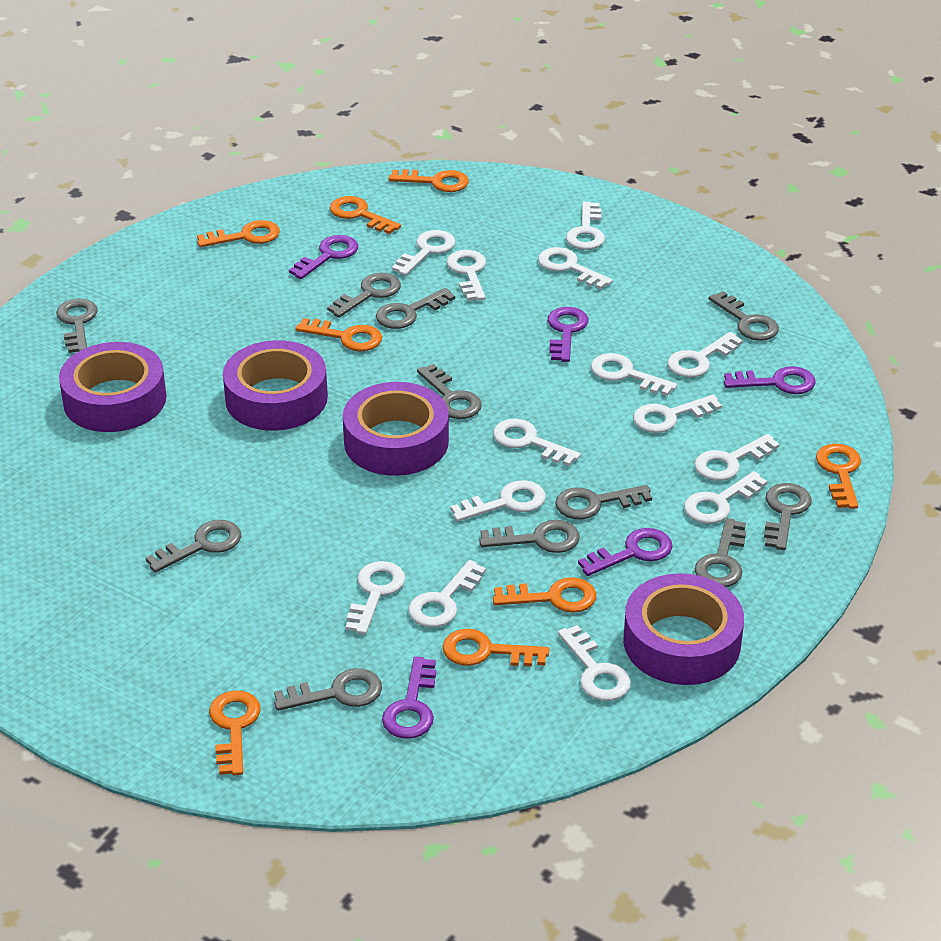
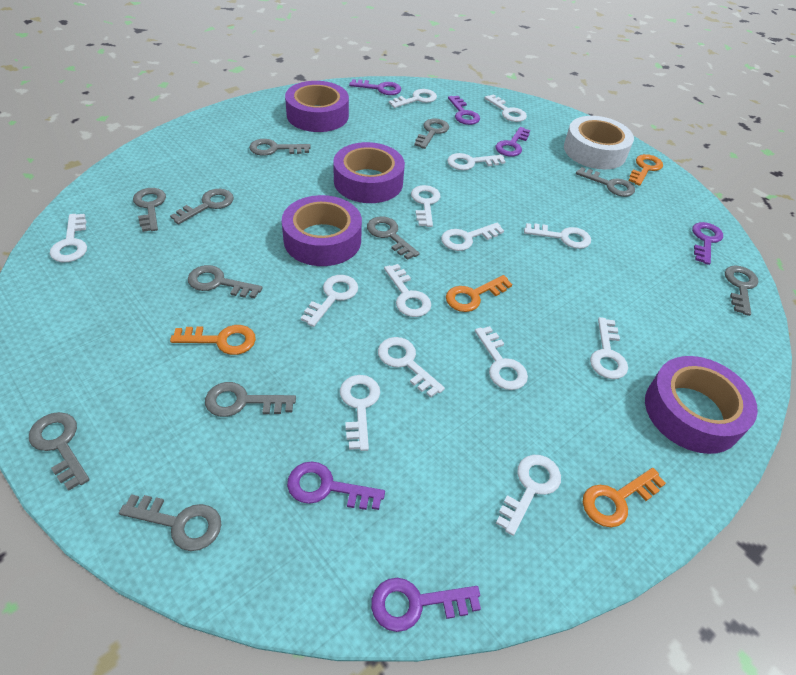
orange key: 8 -> 4
purple key: 5 -> 6
white tape: 0 -> 1

